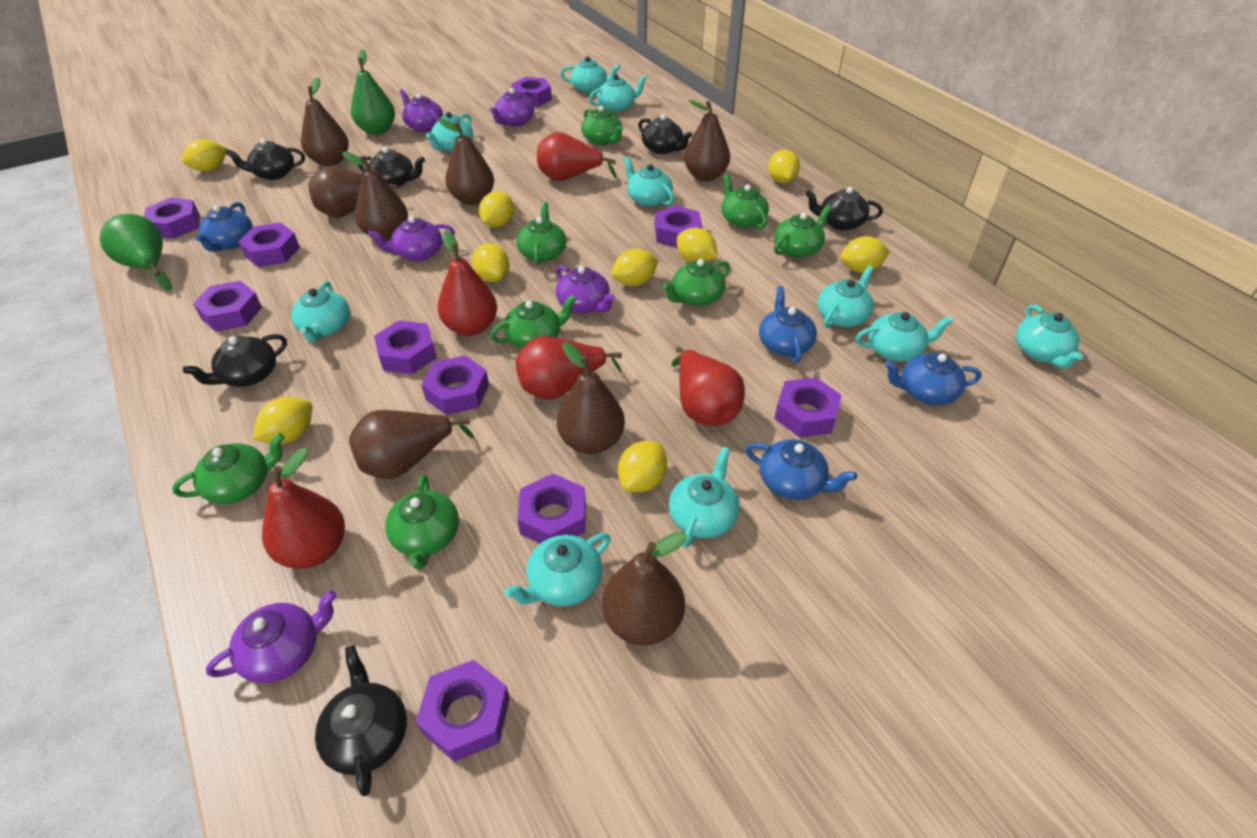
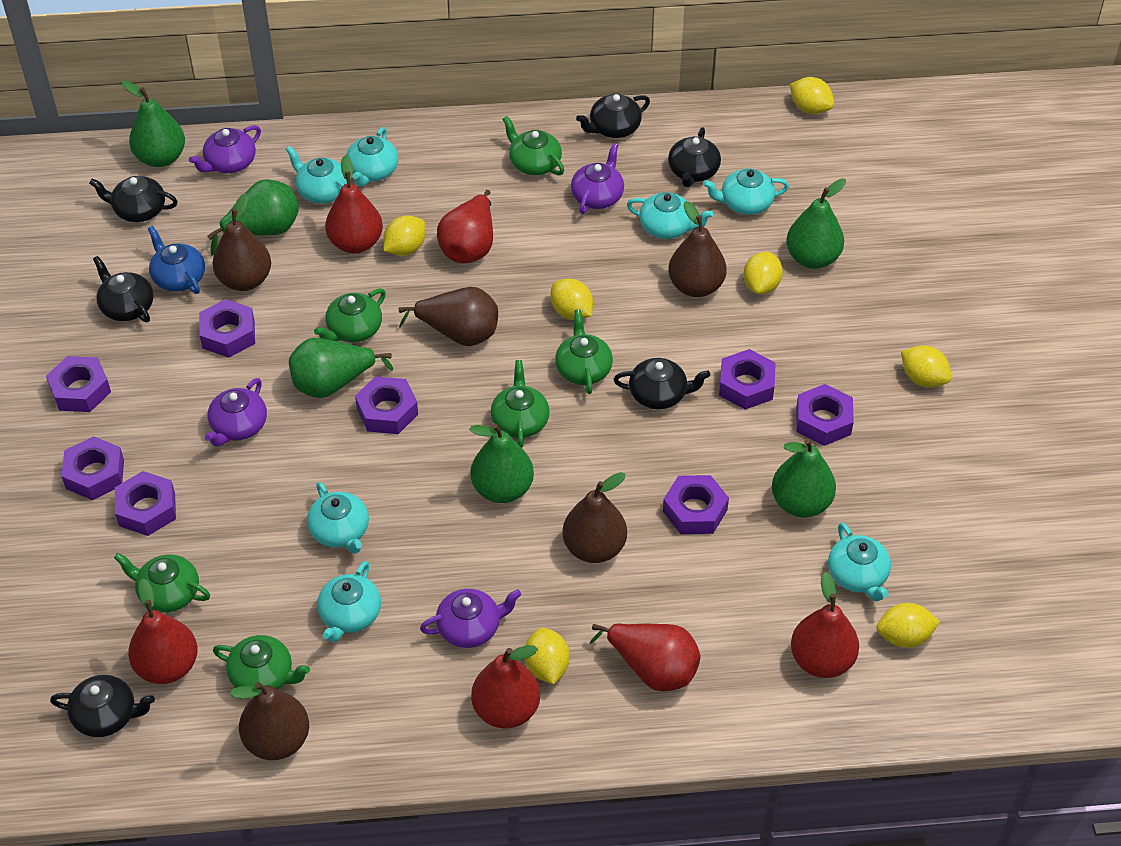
blue teapot: 4 -> 1
brown pear: 8 -> 5
green pear: 2 -> 6
green teapot: 8 -> 6
purple nut: 10 -> 8
purple teapot: 5 -> 4
red pear: 5 -> 6
turquoise teapot: 10 -> 7
yellow lemon: 9 -> 7

